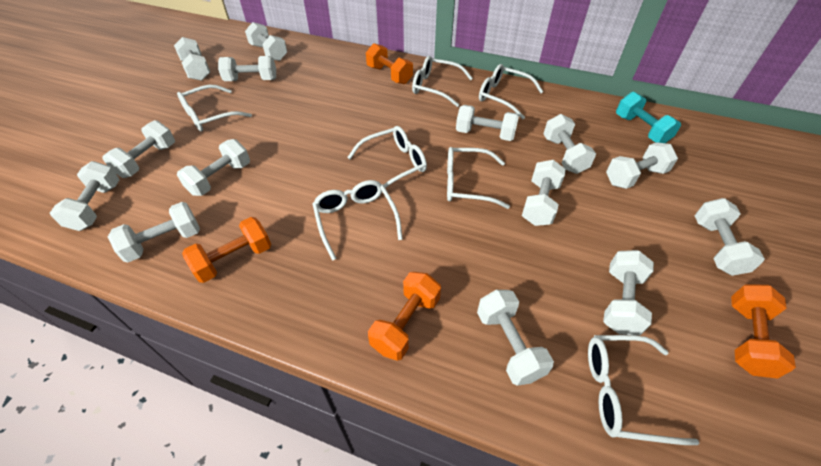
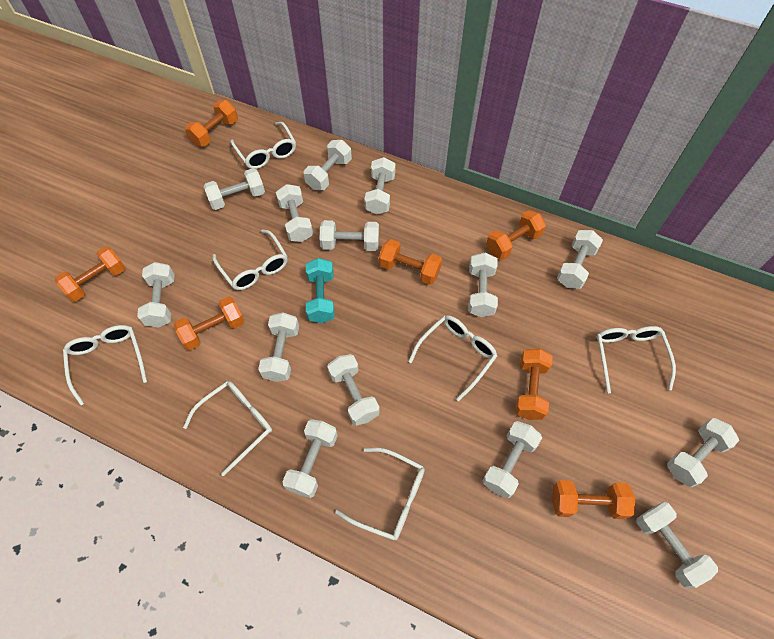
orange dumbbell: 4 -> 7

